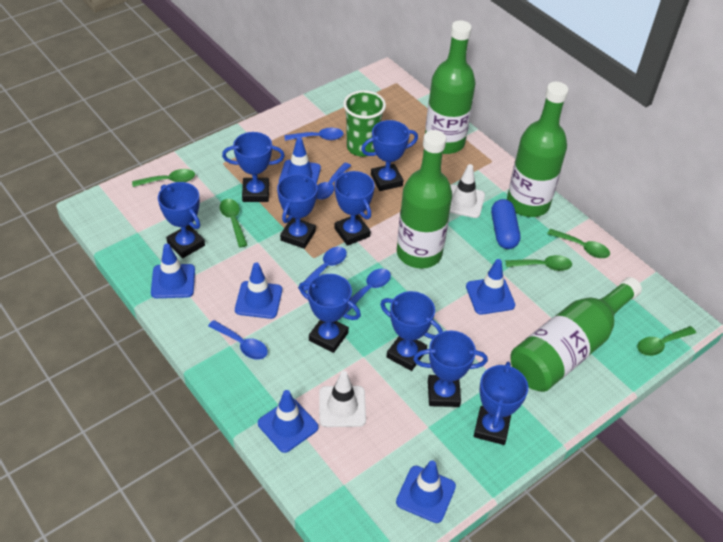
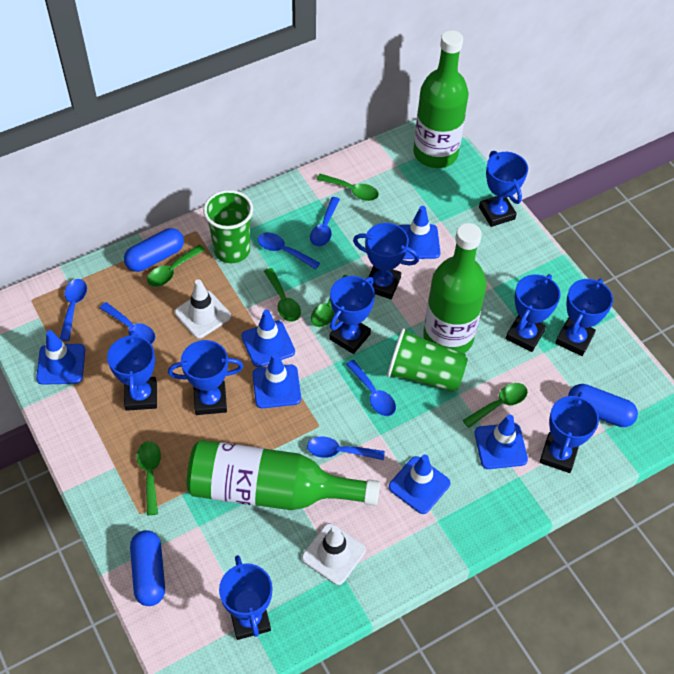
blue capsule: 1 -> 3
blue spoon: 5 -> 6
green bottle: 4 -> 3
green cup: 1 -> 2
green spoon: 5 -> 6

